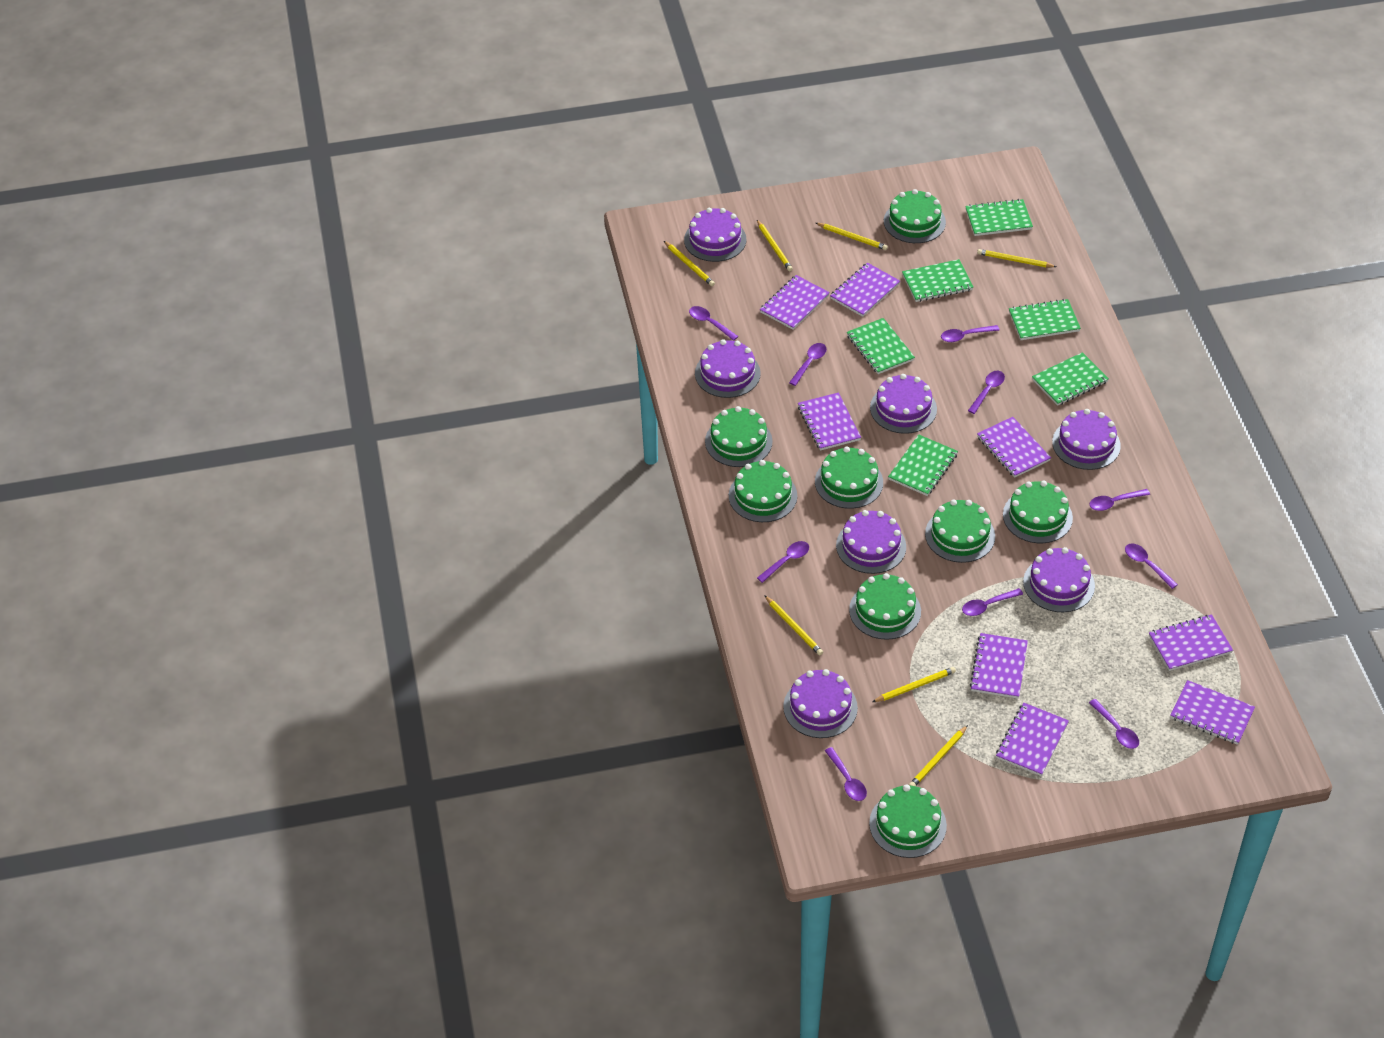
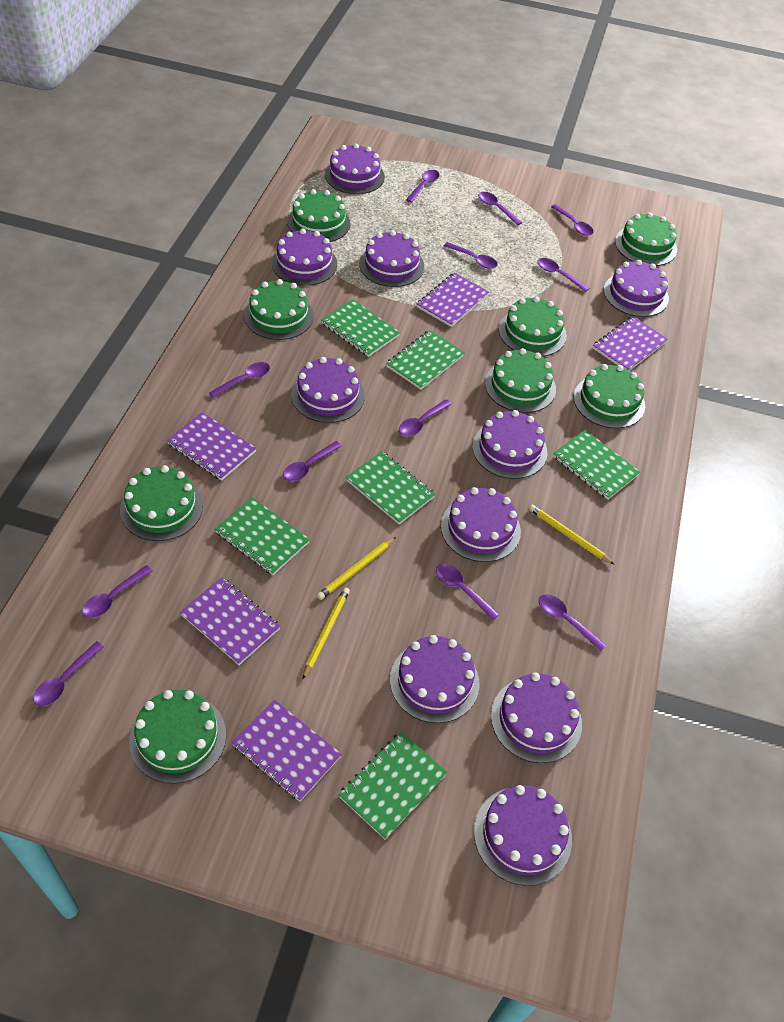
purple cake: 7 -> 10
purple notebook: 8 -> 5
purple spoon: 10 -> 12
yellow pencil: 7 -> 3

